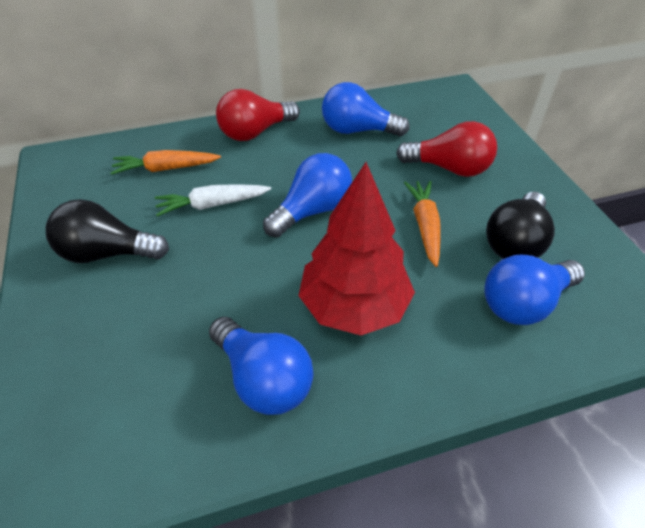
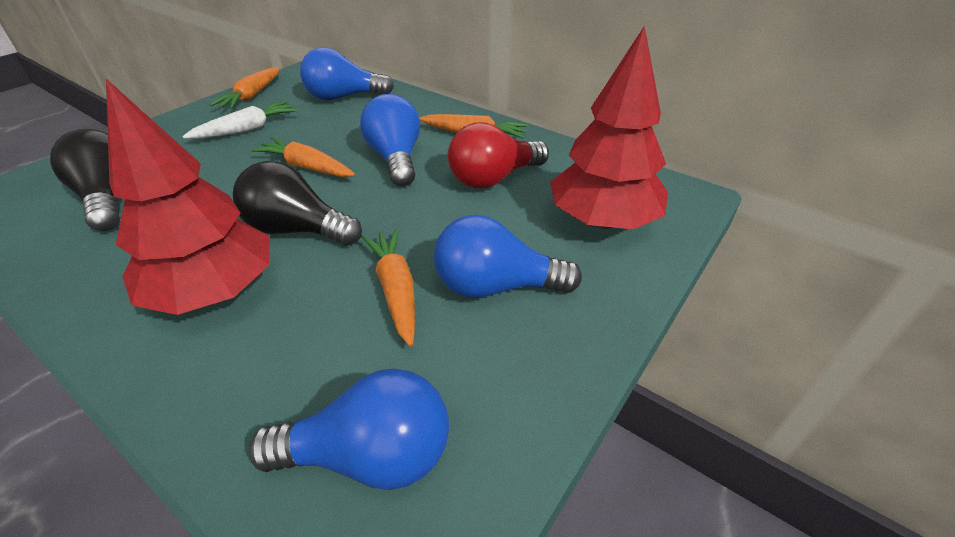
orange carrot: 2 -> 4
red light bulb: 2 -> 1
red tree: 1 -> 2

